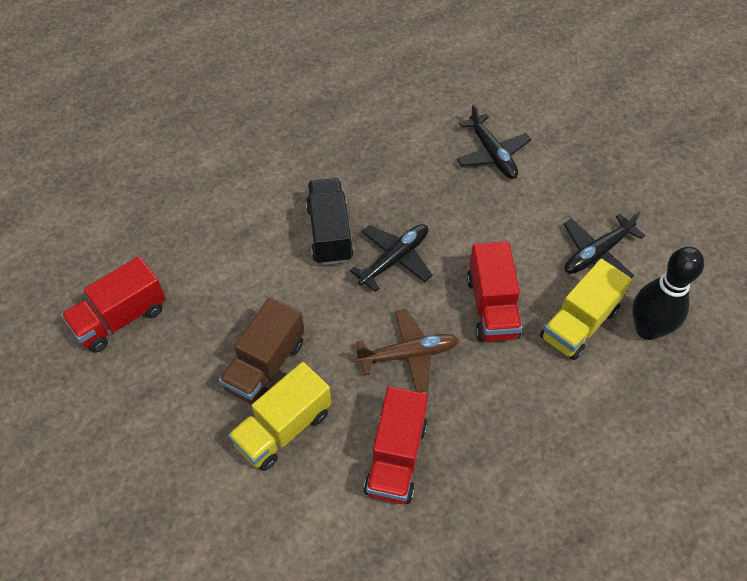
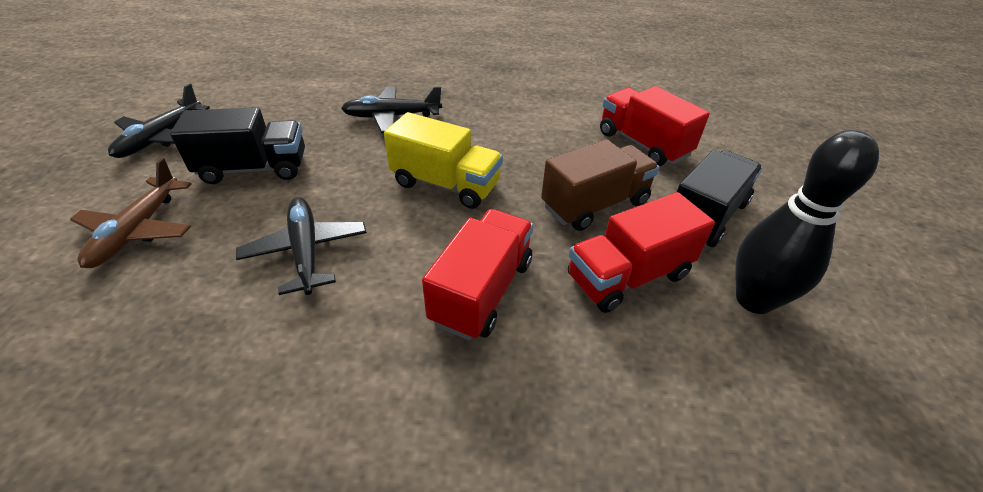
black truck: 1 -> 2
yellow truck: 2 -> 1

